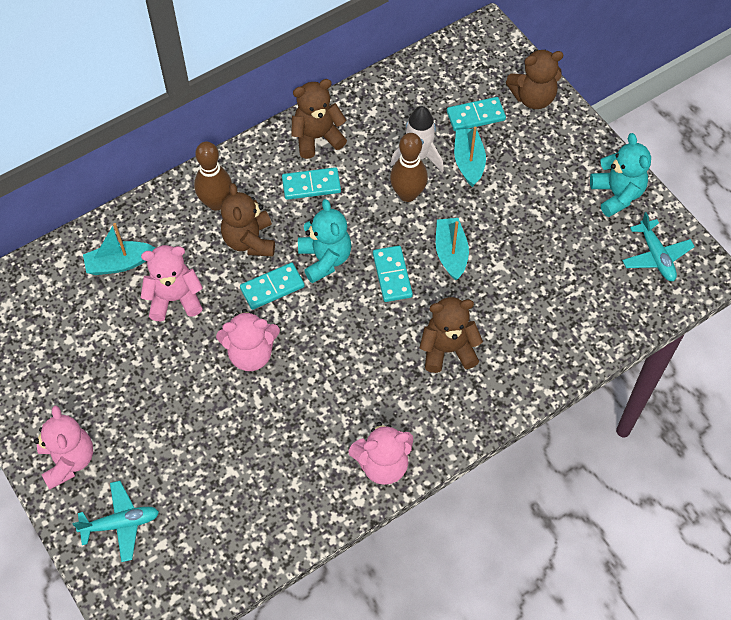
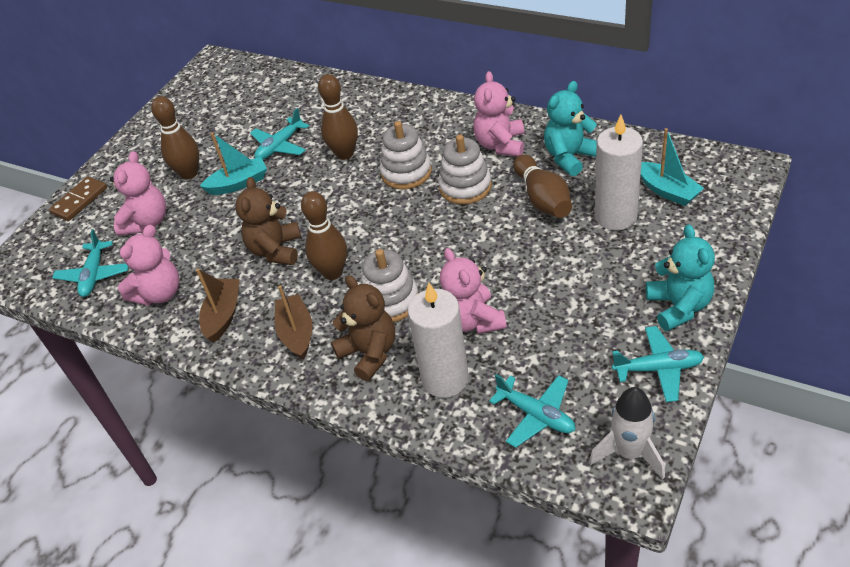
brown boat: 0 -> 2
brown bowling pin: 2 -> 4
brown domino: 0 -> 1
brown teddy bear: 4 -> 2
turquoise boat: 3 -> 2
turquoise domino: 4 -> 0
turquoise plane: 2 -> 4
white candle: 0 -> 2
white stacking toy: 0 -> 3

